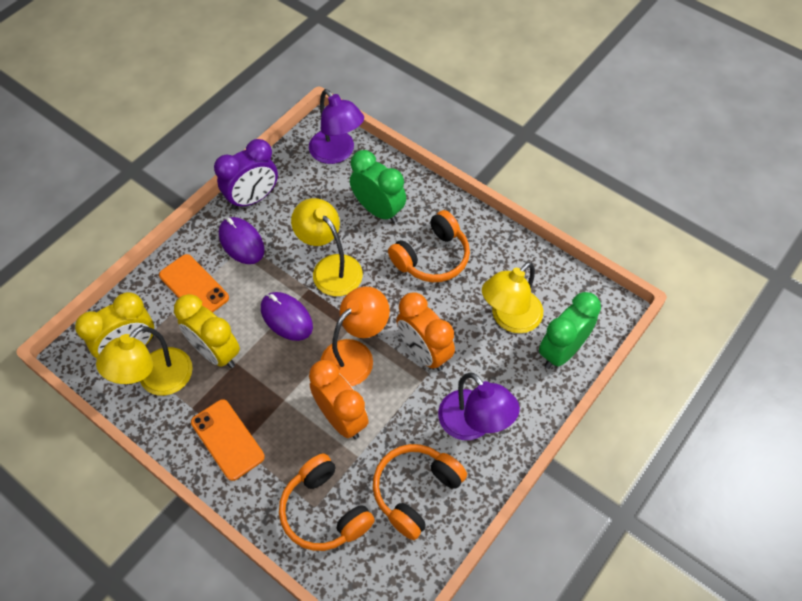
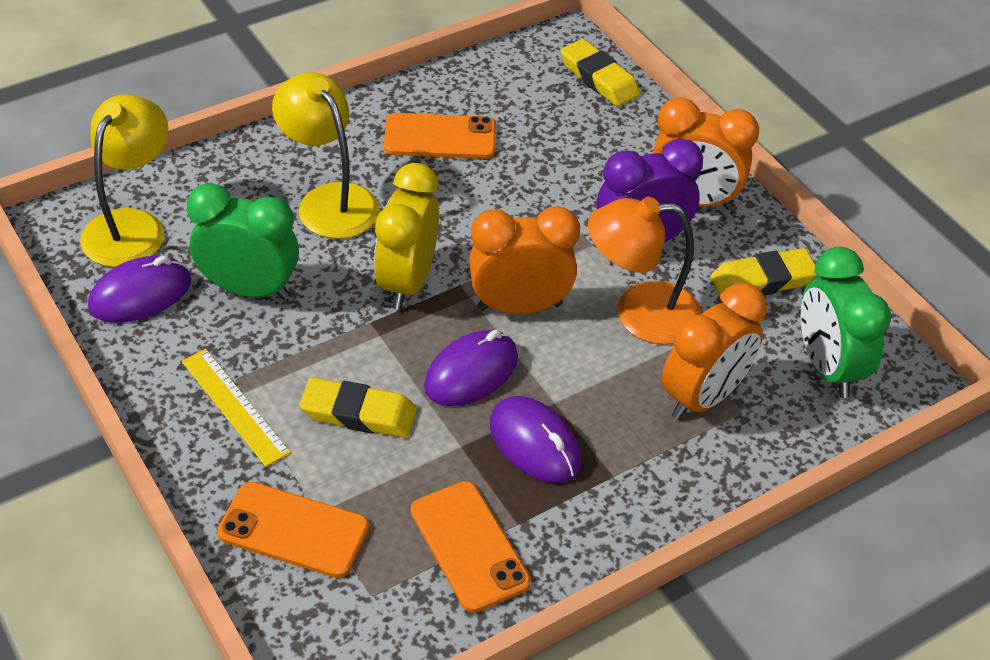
orange clock: 2 -> 3
orange headphones: 3 -> 0
orange phone: 2 -> 3
purple lamp: 2 -> 0
purple mouse: 2 -> 3
yellow clock: 2 -> 1
yellow eraser: 0 -> 3
yellow lamp: 3 -> 2
yellow ruler: 0 -> 1

